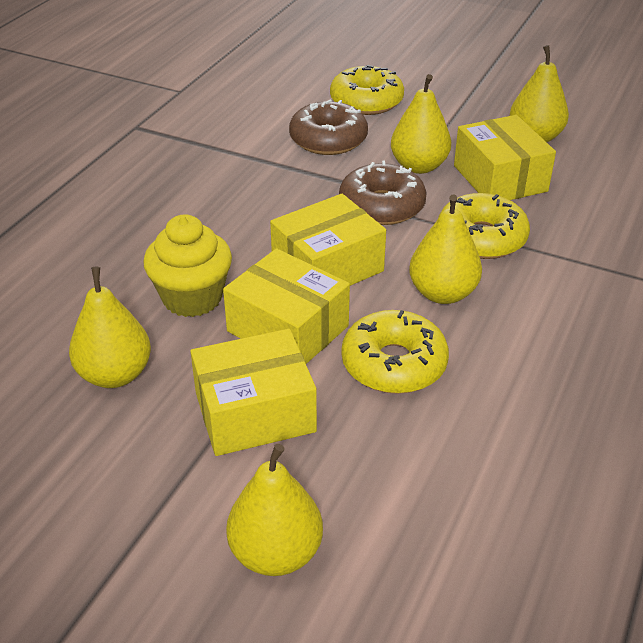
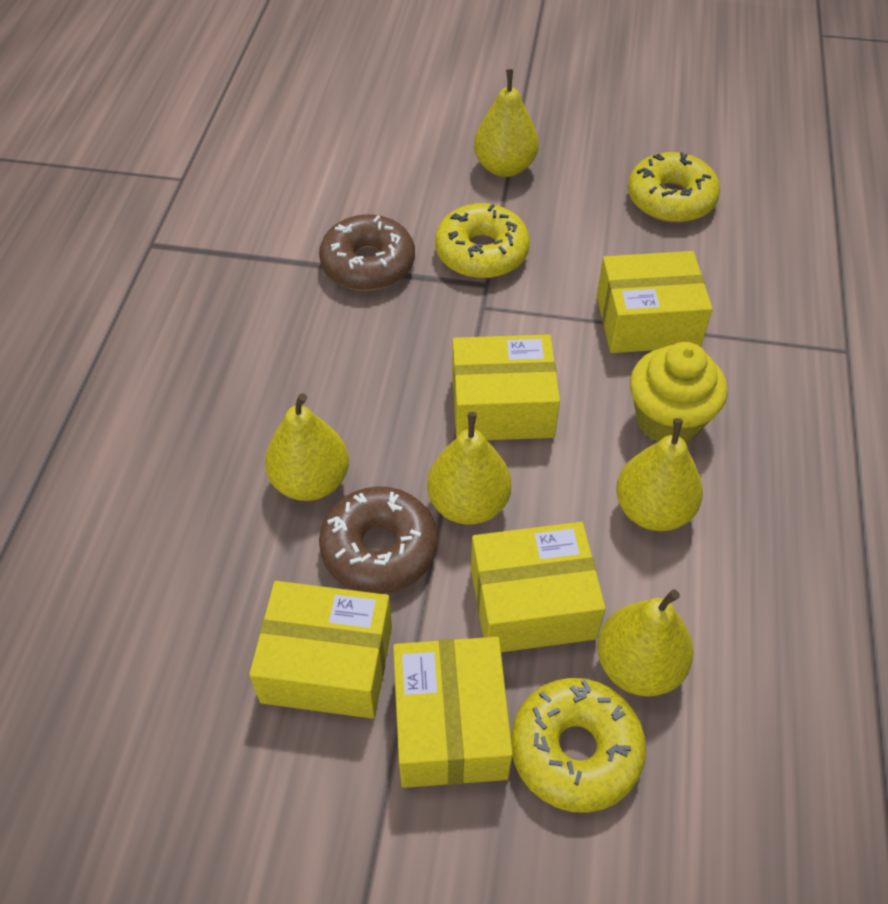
yellow box: 4 -> 5

